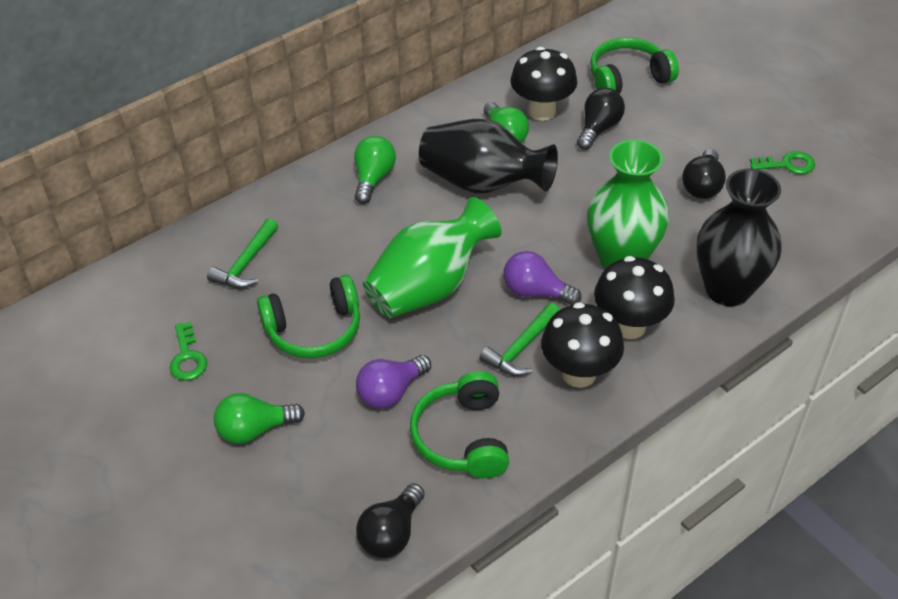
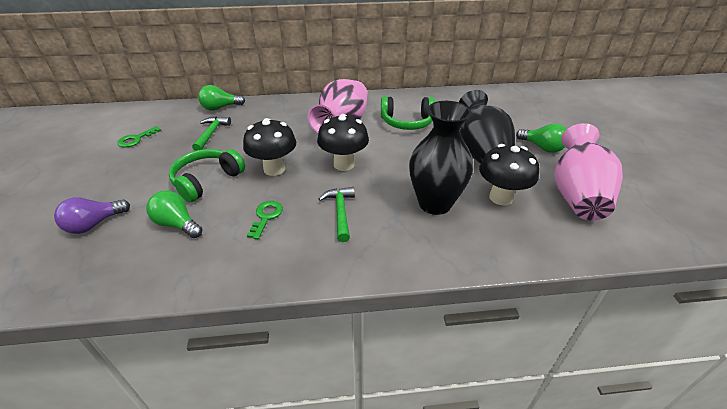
black light bulb: 3 -> 0
green headphones: 3 -> 2
green vase: 2 -> 0
pink vase: 0 -> 2
purple light bulb: 2 -> 1

